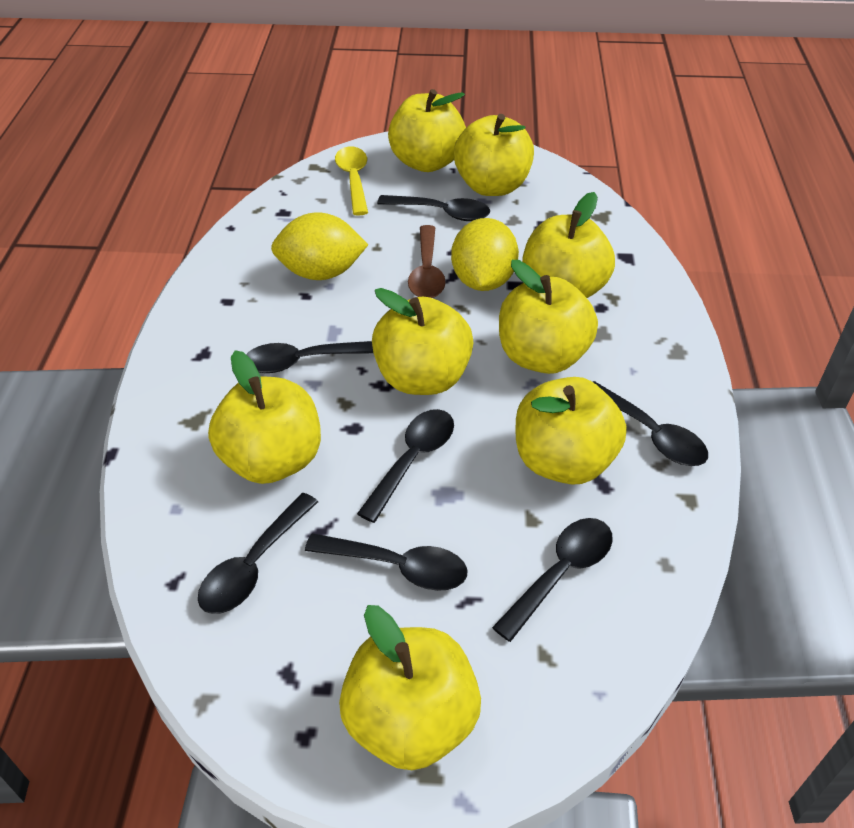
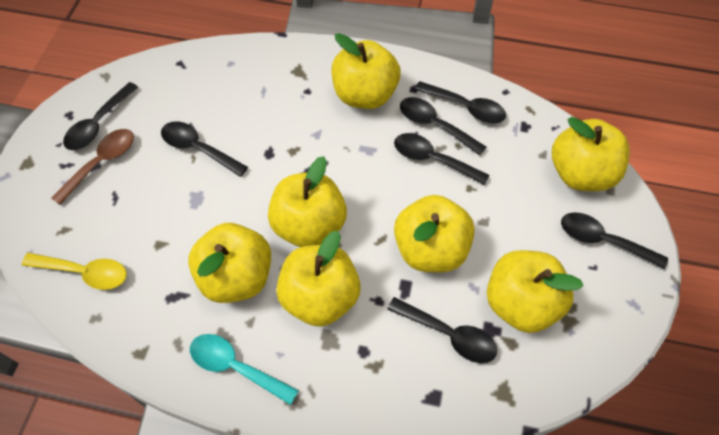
turquoise spoon: 0 -> 1
yellow apple: 8 -> 7
yellow lemon: 2 -> 0

